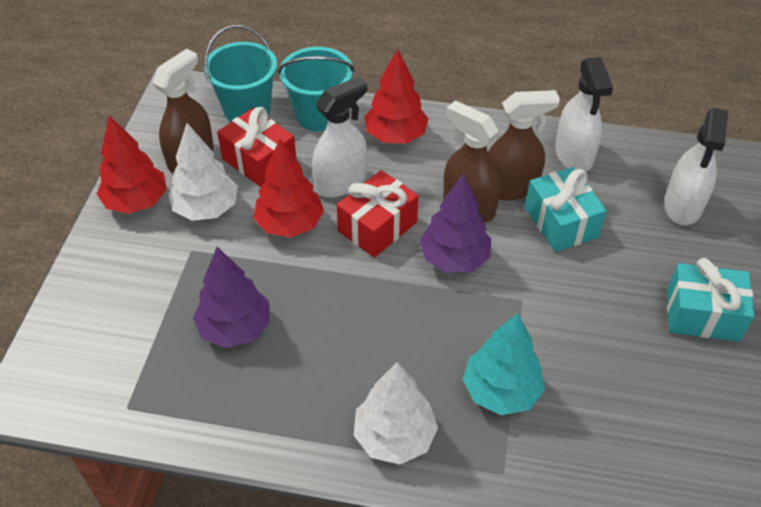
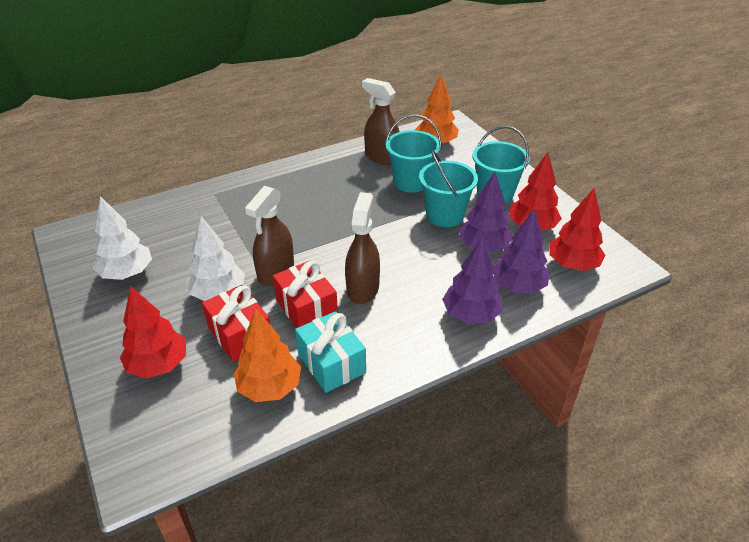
orange tree: 0 -> 2
purple tree: 2 -> 3
turquoise bucket: 2 -> 3
turquoise gift: 2 -> 1
turquoise tree: 1 -> 0
white spray bottle: 3 -> 0

